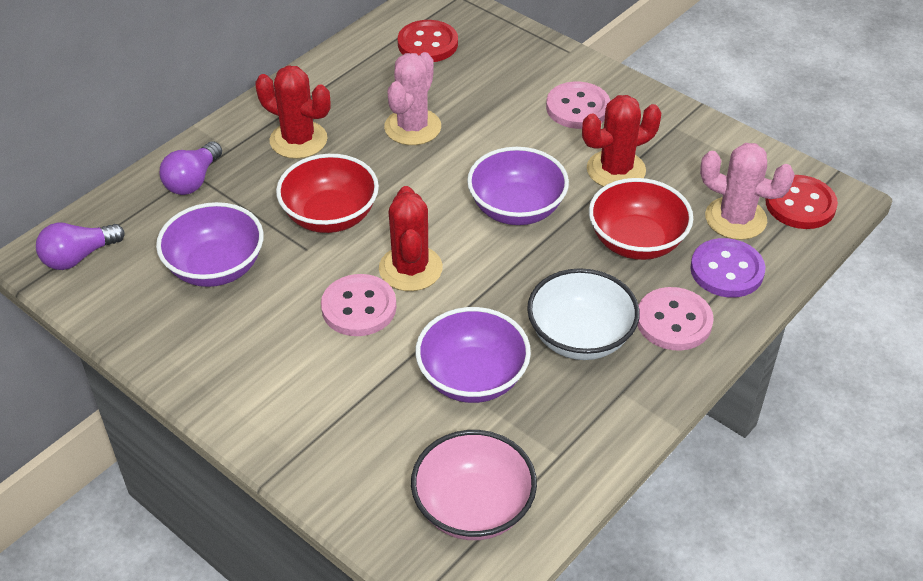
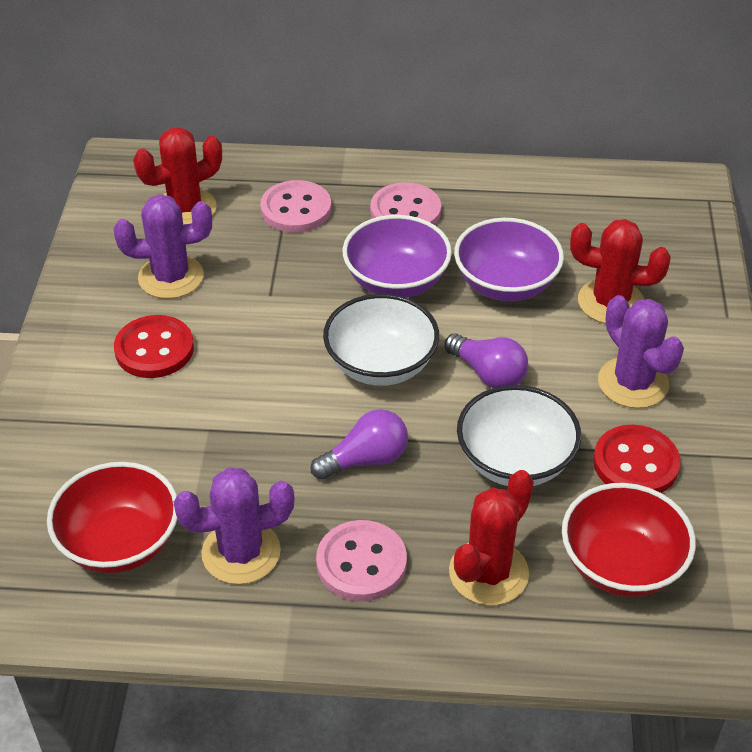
pink bowl: 1 -> 0
pink cactus: 2 -> 0
purple bowl: 3 -> 2
purple button: 1 -> 0
purple cactus: 0 -> 3
white bowl: 1 -> 2

